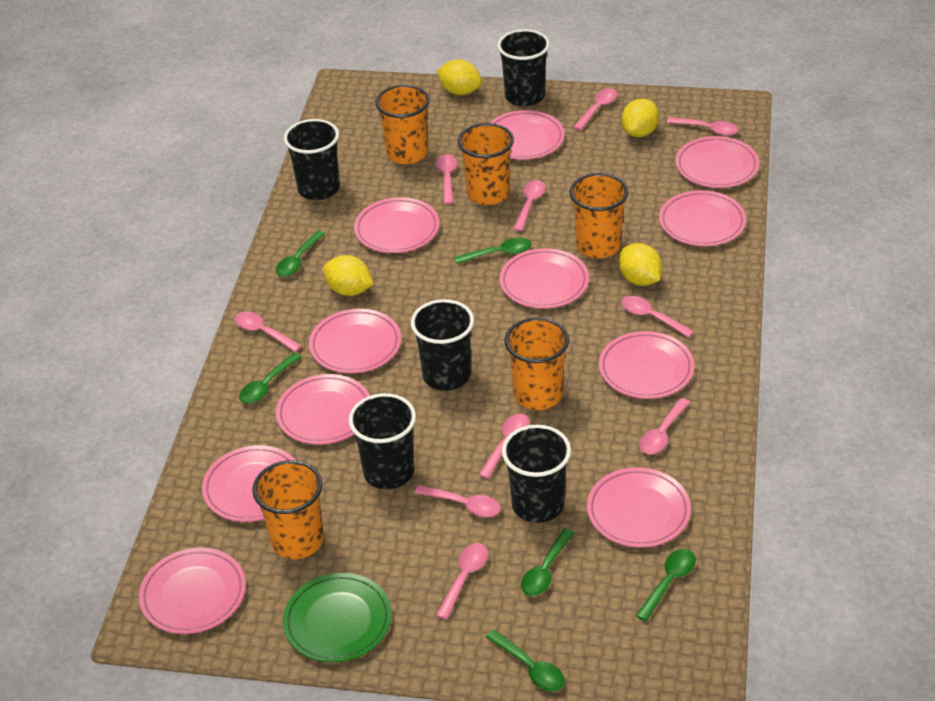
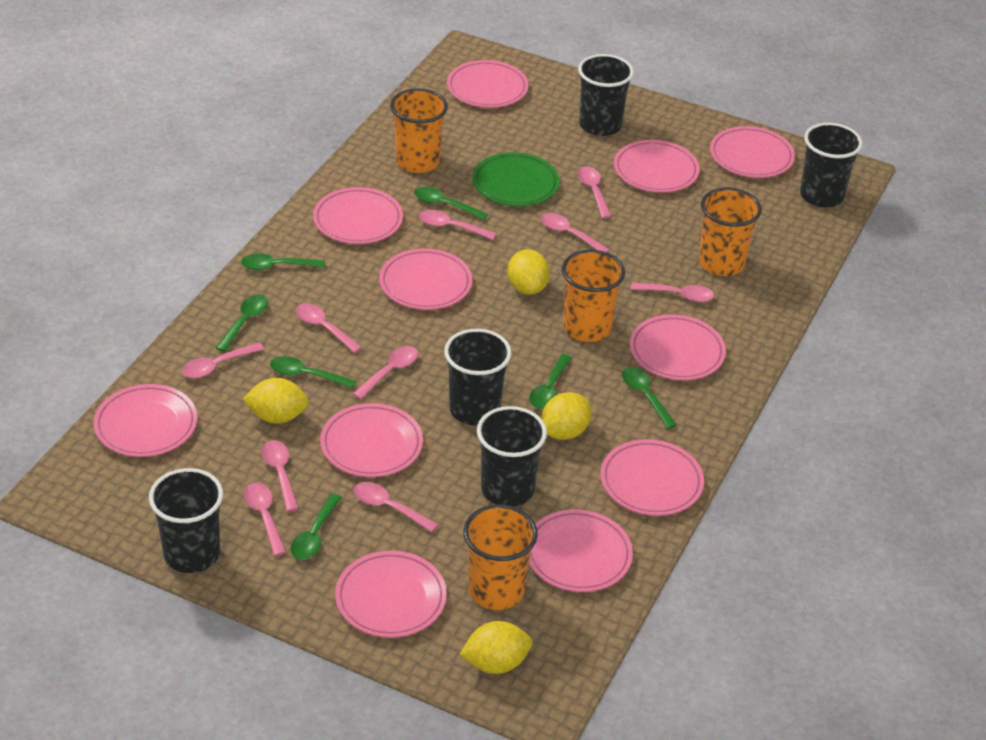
green spoon: 6 -> 7
orange cup: 5 -> 4

